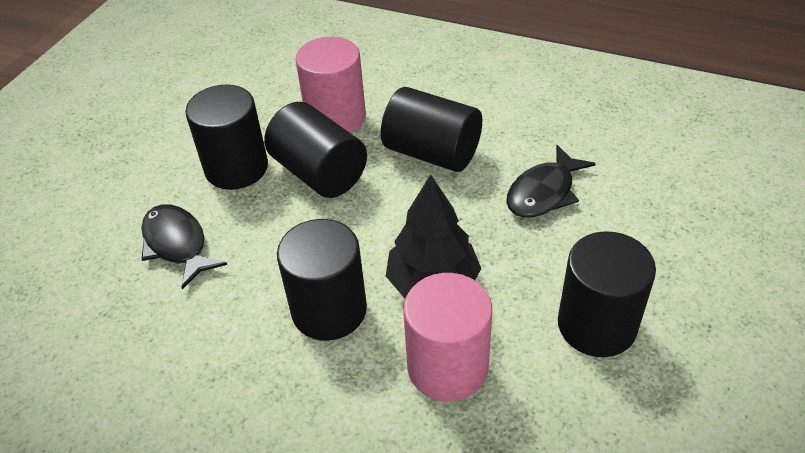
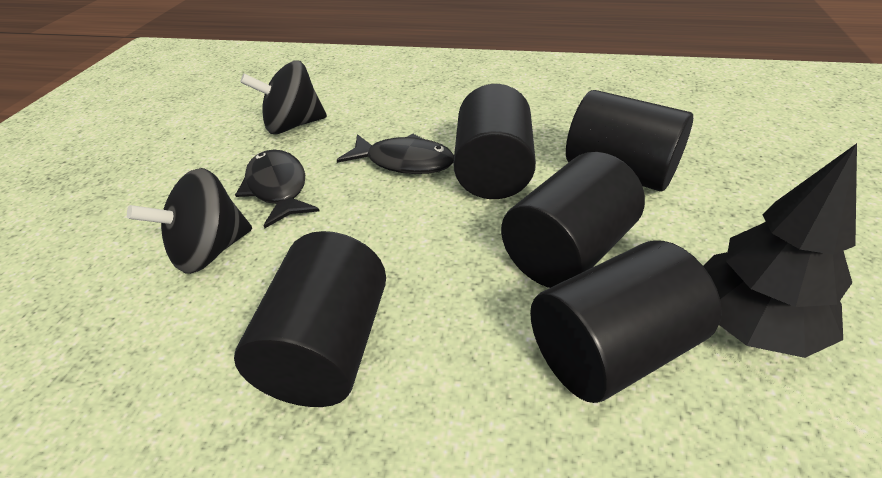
black spinning top: 0 -> 2
pink cylinder: 2 -> 0

